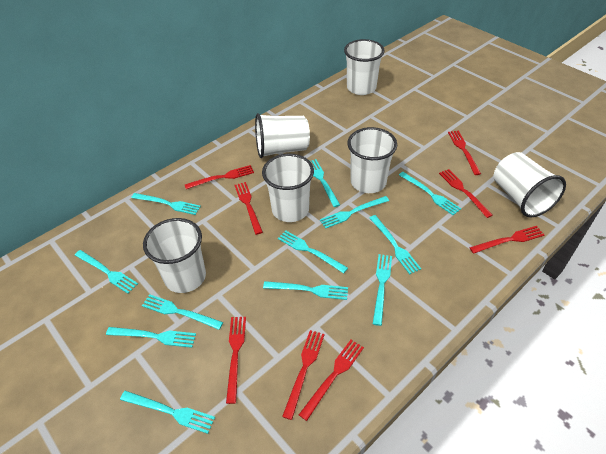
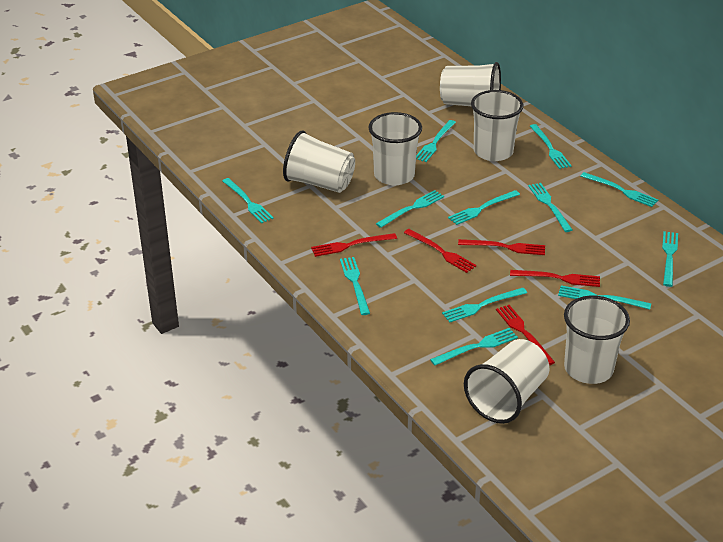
red fork: 8 -> 5

